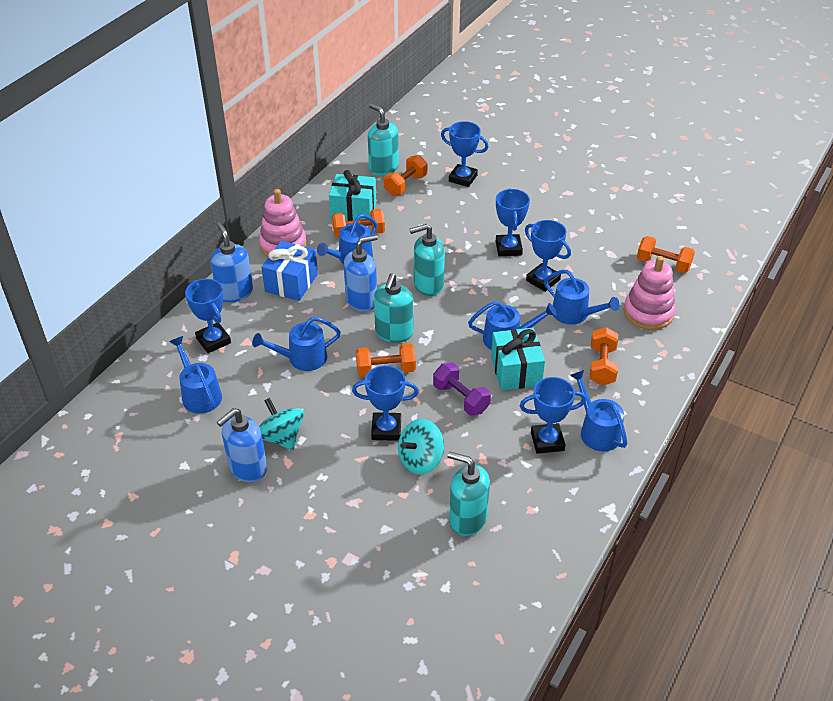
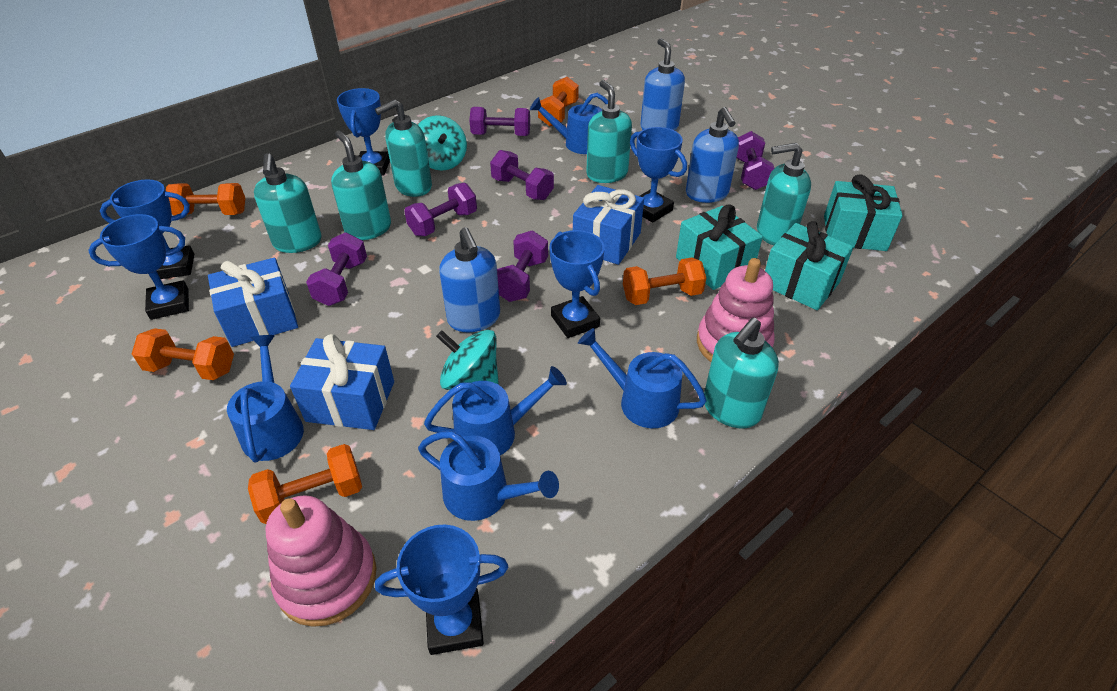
blue gift: 1 -> 3
blue watering can: 6 -> 5
purple dumbbell: 1 -> 6
turquoise gift: 2 -> 3
turquoise soap dispenser: 4 -> 6

